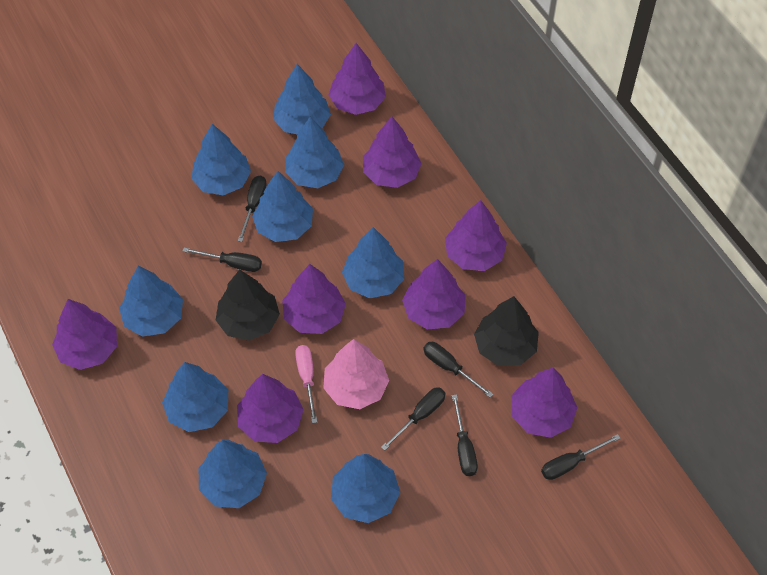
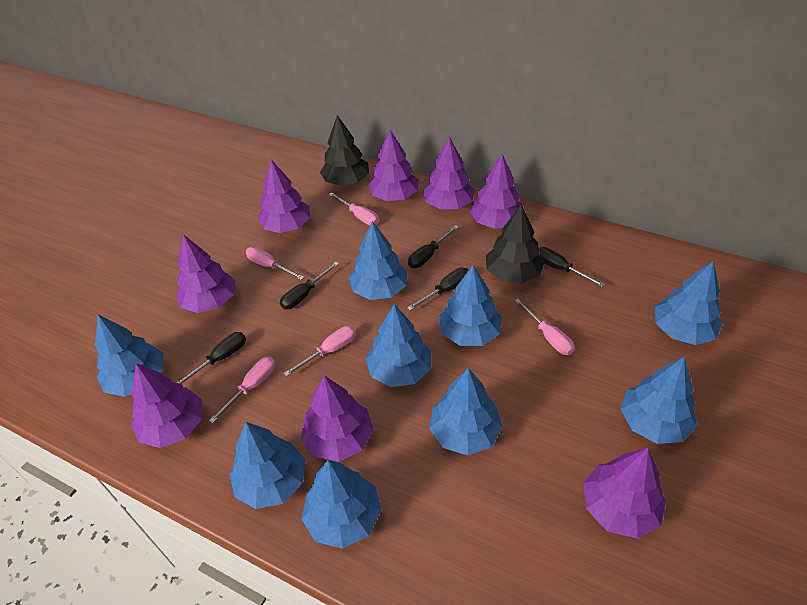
black screwdriver: 6 -> 5
pink screwdriver: 1 -> 5
pink tree: 1 -> 0

